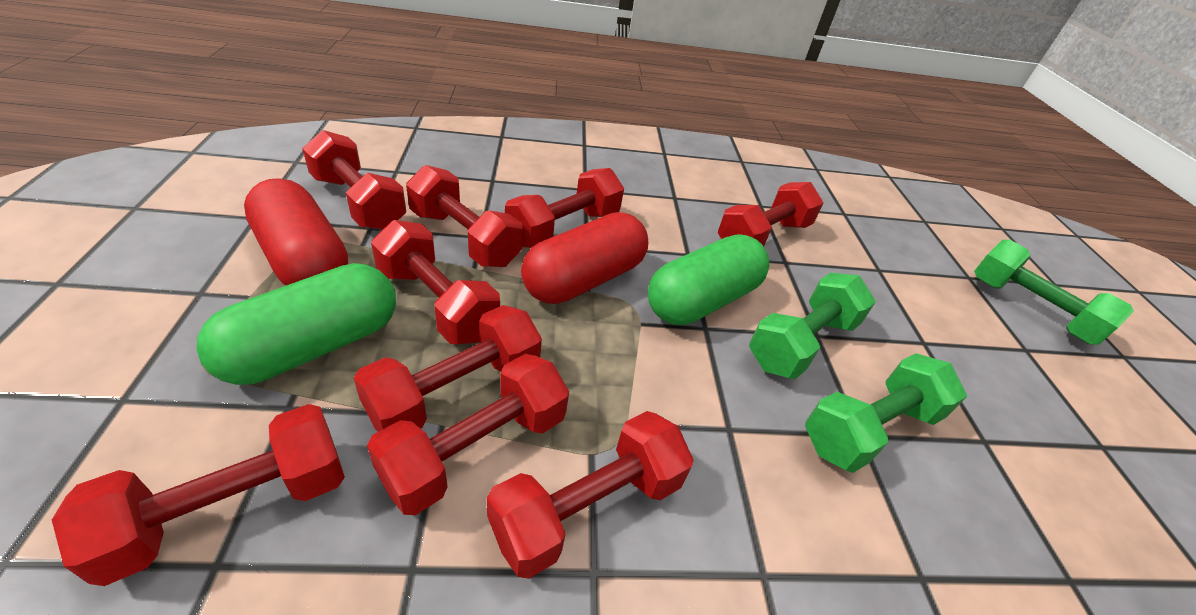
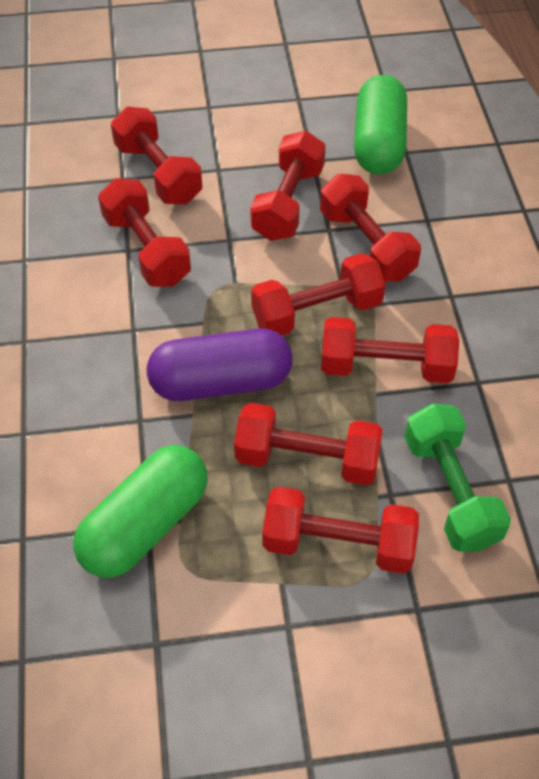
green dumbbell: 3 -> 1
purple capsule: 0 -> 1
red capsule: 2 -> 0
red dumbbell: 9 -> 8

